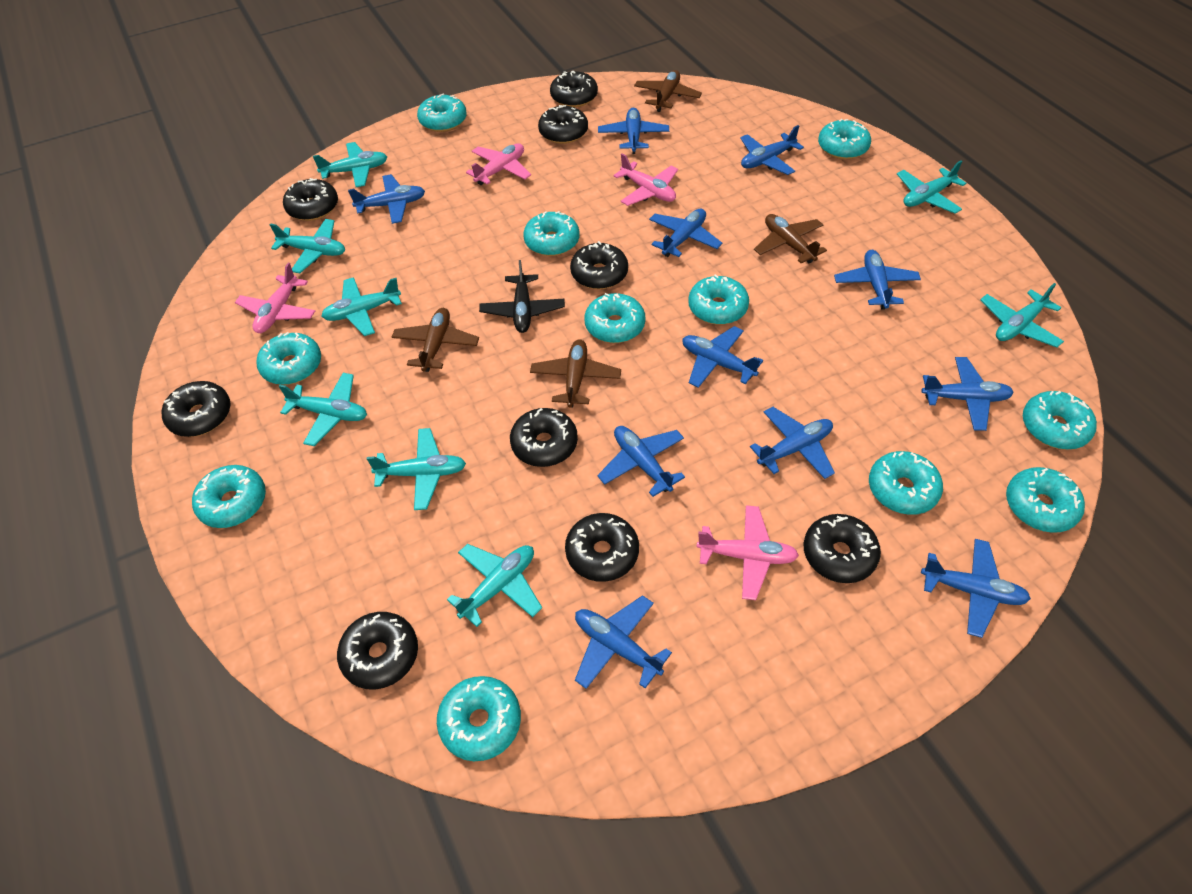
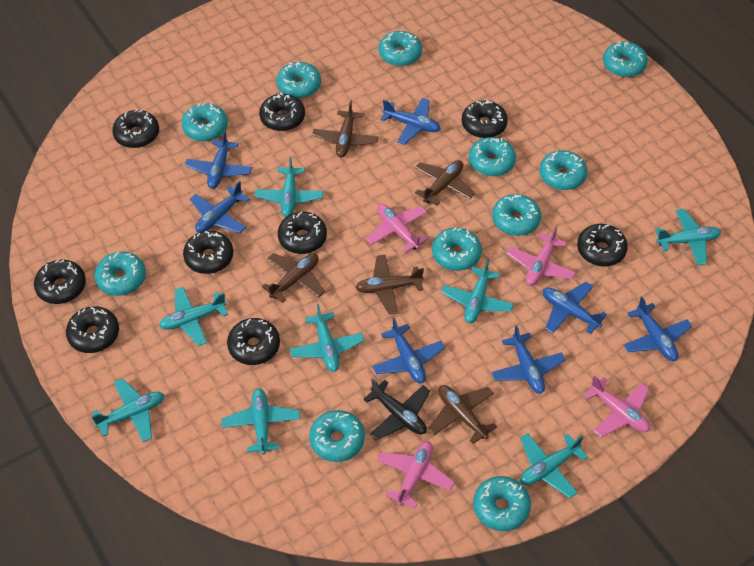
blue plane: 11 -> 7
brown plane: 4 -> 5

